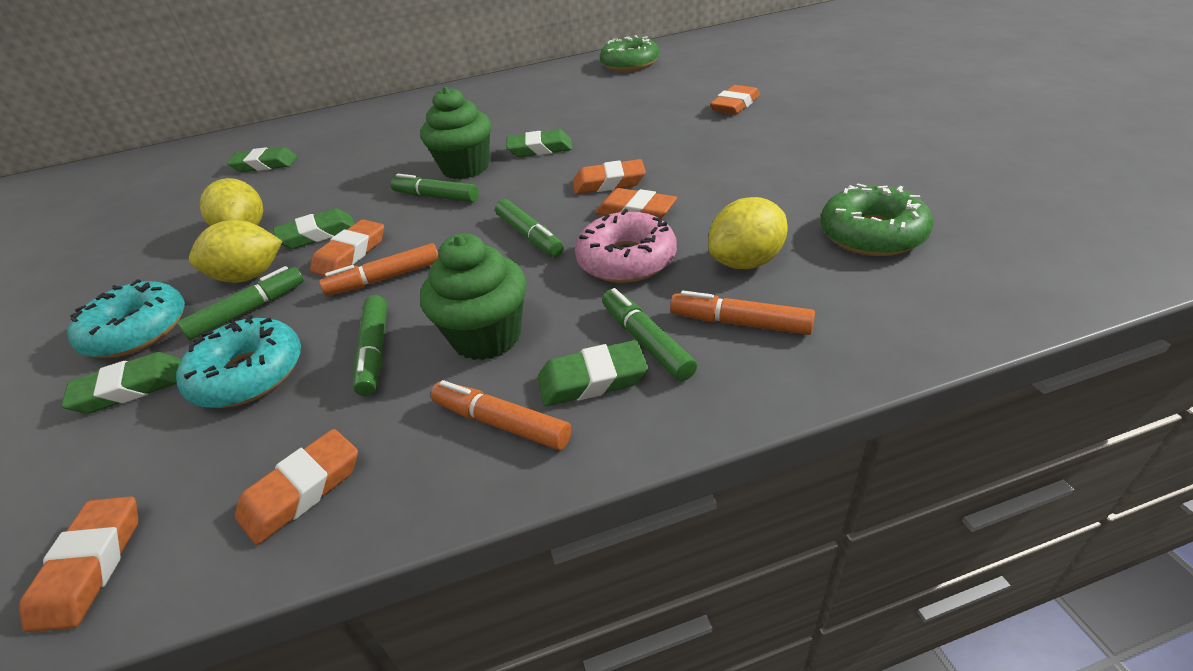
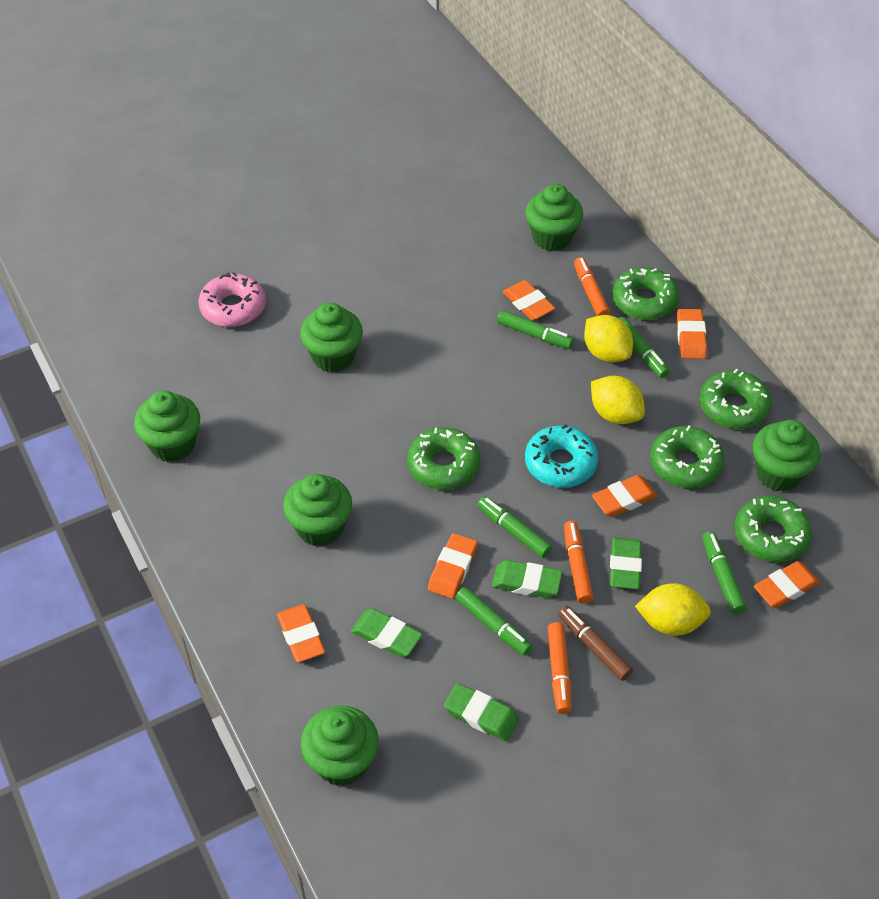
brown marker: 0 -> 1
green cupcake: 2 -> 6
green donut: 2 -> 5
green eraser: 5 -> 4
turquoise donut: 2 -> 1

